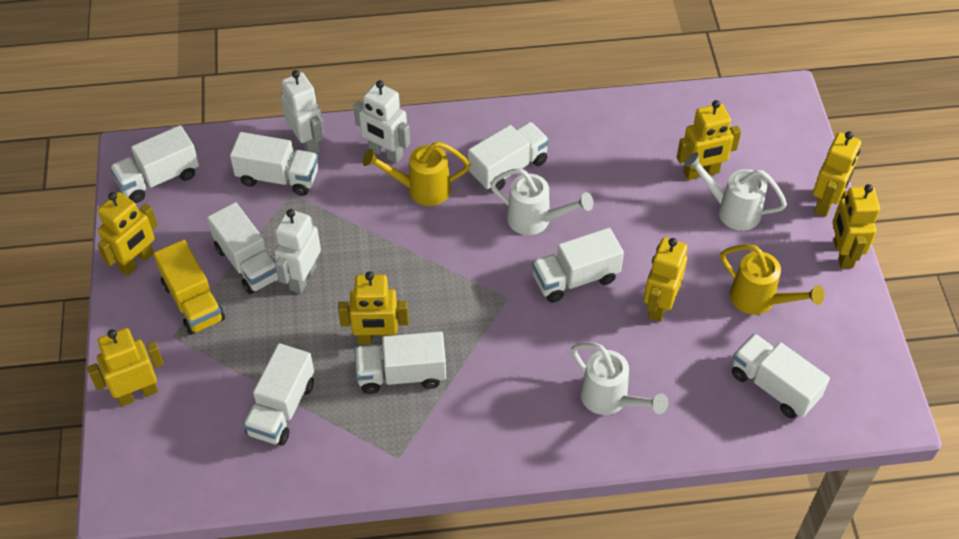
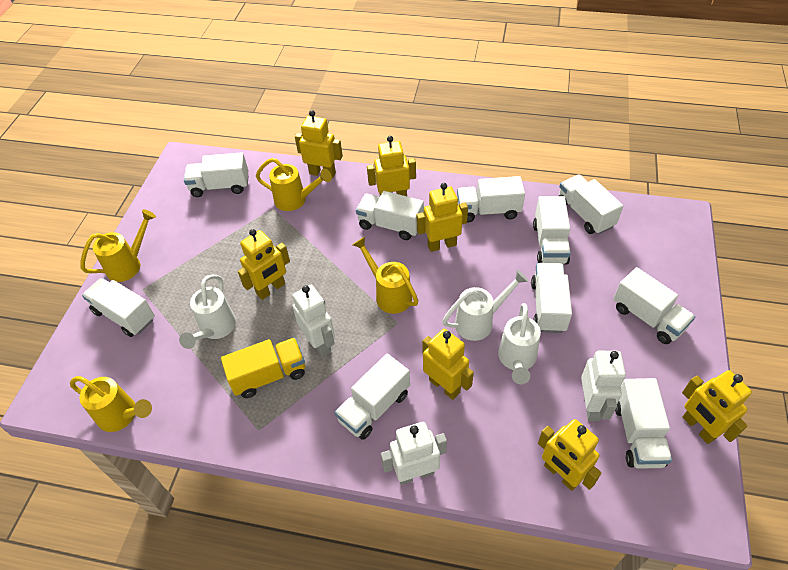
white truck: 8 -> 10
yellow watering can: 2 -> 4

